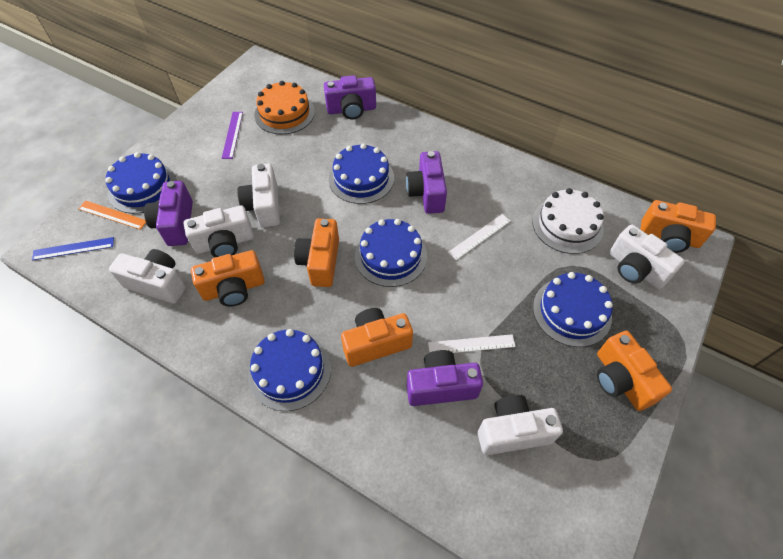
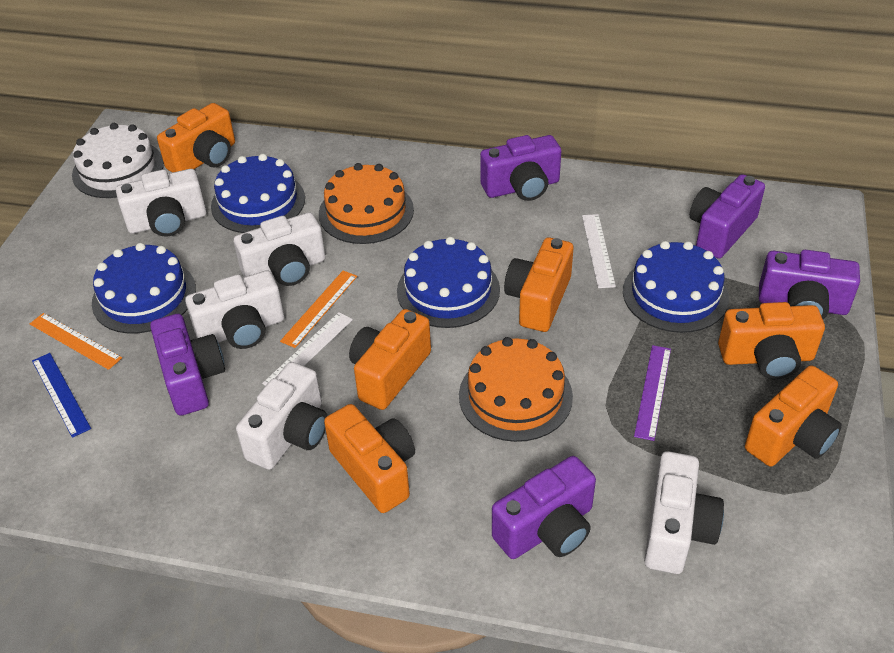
blue cake: 5 -> 4
orange cake: 1 -> 2
orange camera: 5 -> 6
orange ruler: 1 -> 2
purple camera: 4 -> 5

